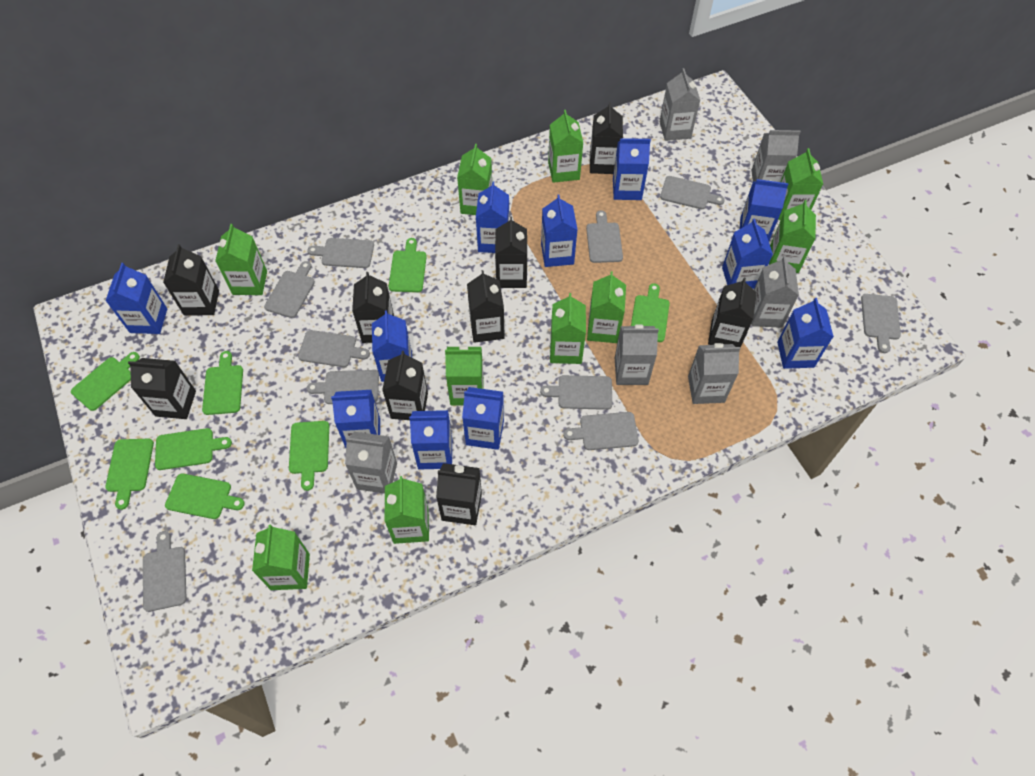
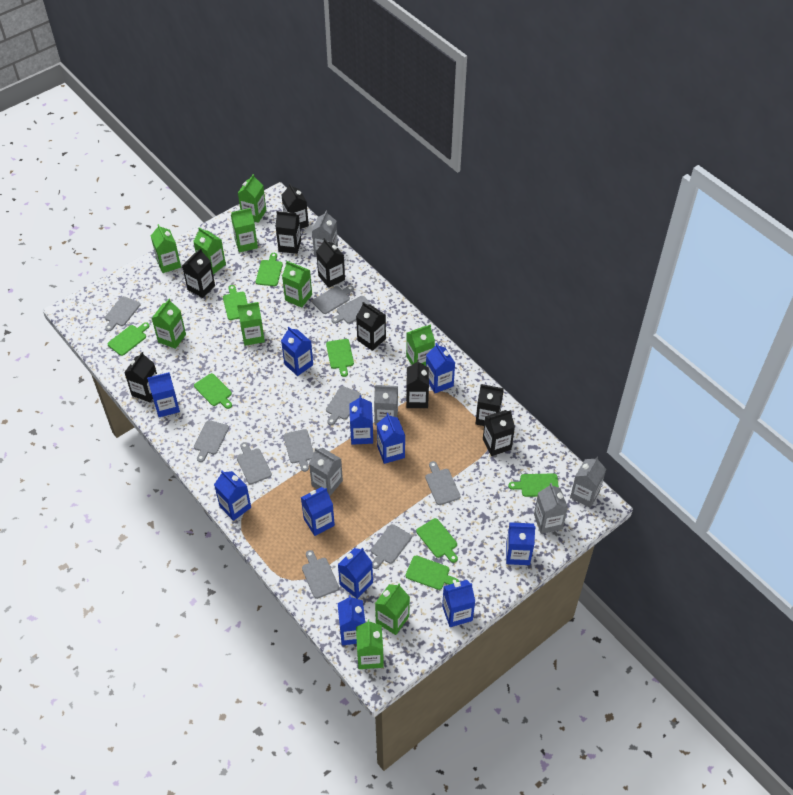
grey carton: 6 -> 5

